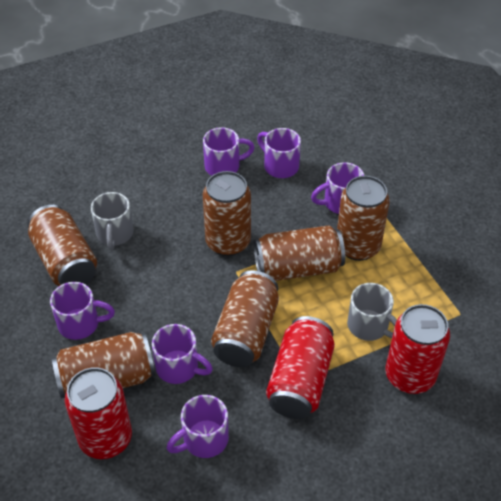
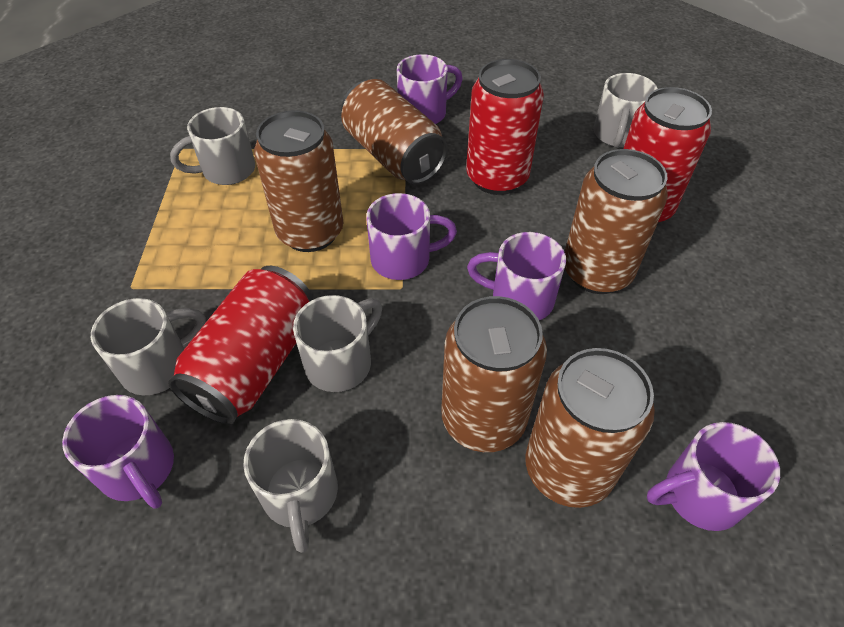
brown can: 6 -> 5
grey mug: 2 -> 5
purple mug: 6 -> 5

